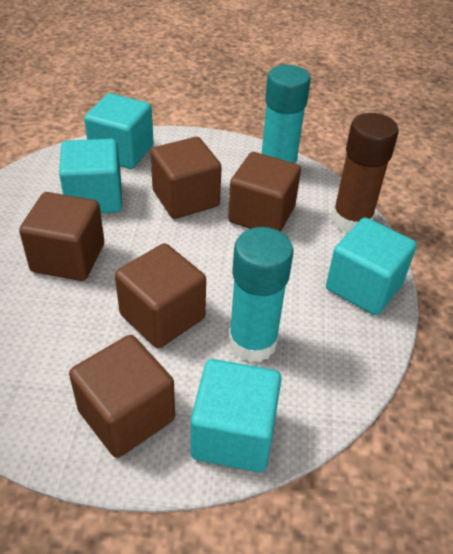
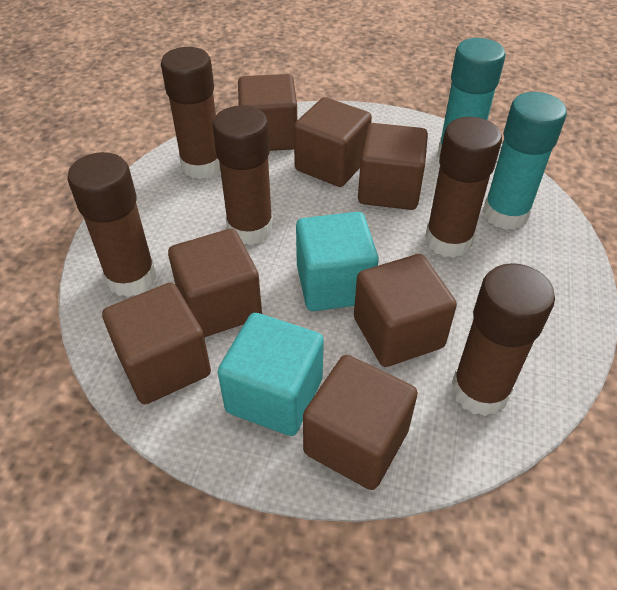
brown cube: 5 -> 7
brown glue stick: 1 -> 5
turquoise cube: 4 -> 2

